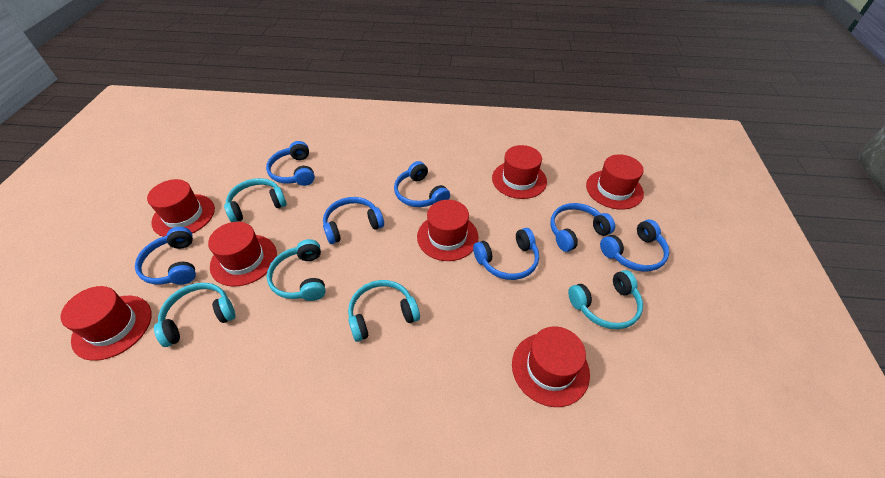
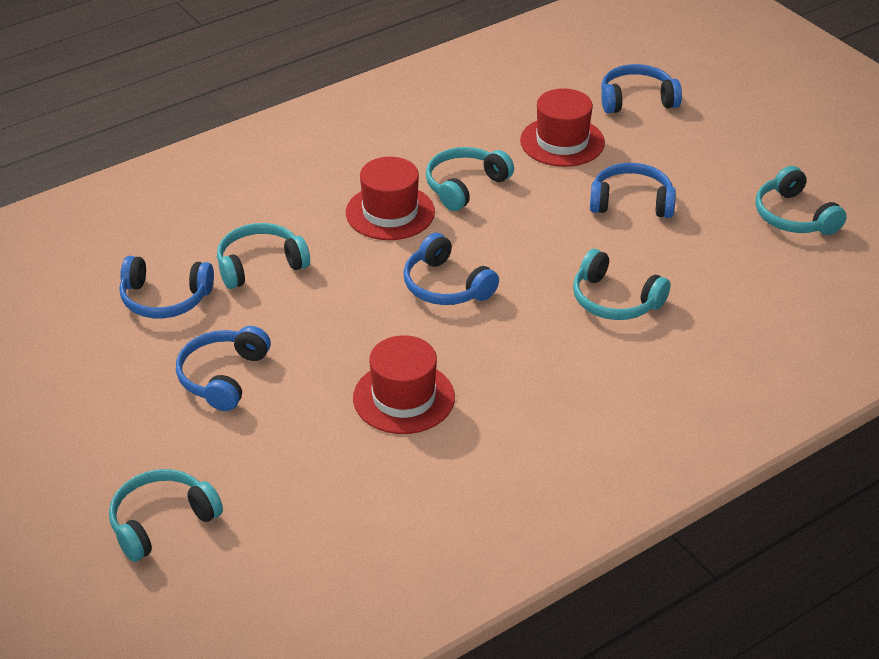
blue headphones: 7 -> 5
red hat: 7 -> 3

